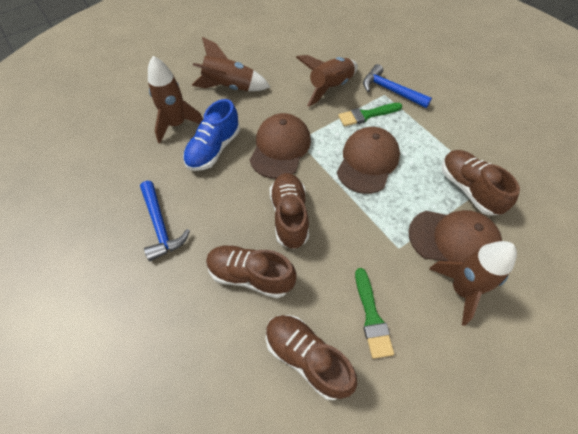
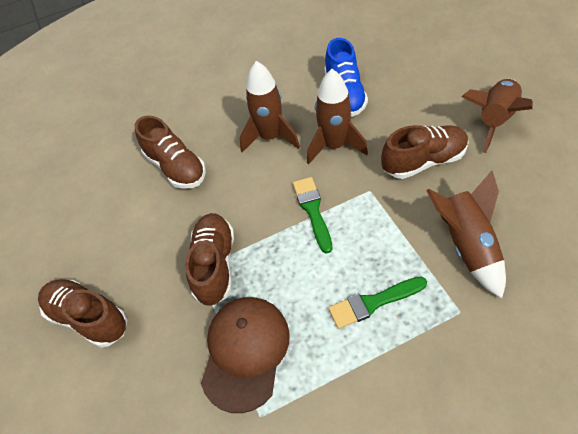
blue hammer: 2 -> 0
brown cap: 3 -> 1

